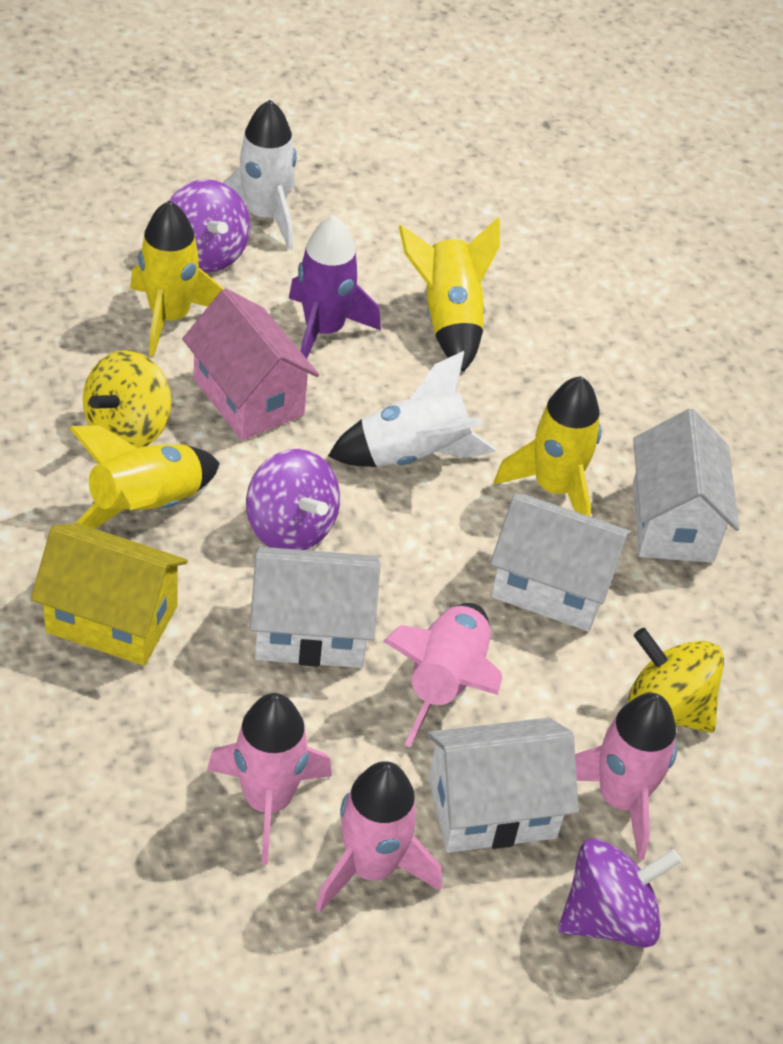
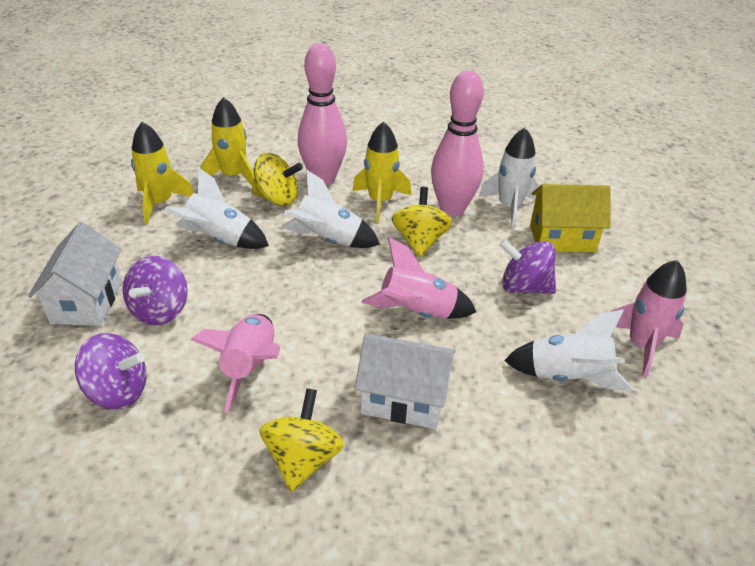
pink bowling pin: 0 -> 2
pink house: 1 -> 0
pink rocket: 4 -> 3
purple rocket: 1 -> 0
white house: 4 -> 2
white rocket: 2 -> 4
yellow rocket: 4 -> 3
yellow spinning top: 2 -> 3

